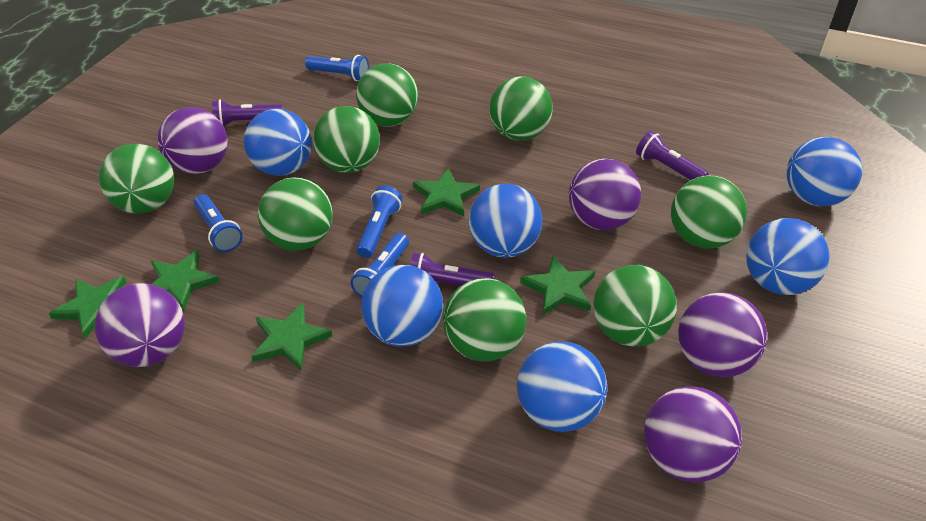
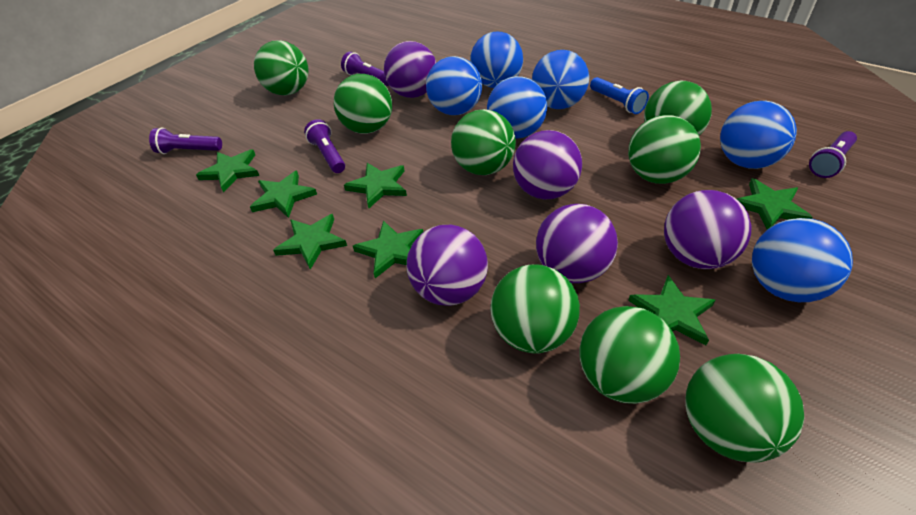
blue flashlight: 4 -> 1
green star: 5 -> 7
purple flashlight: 3 -> 4

